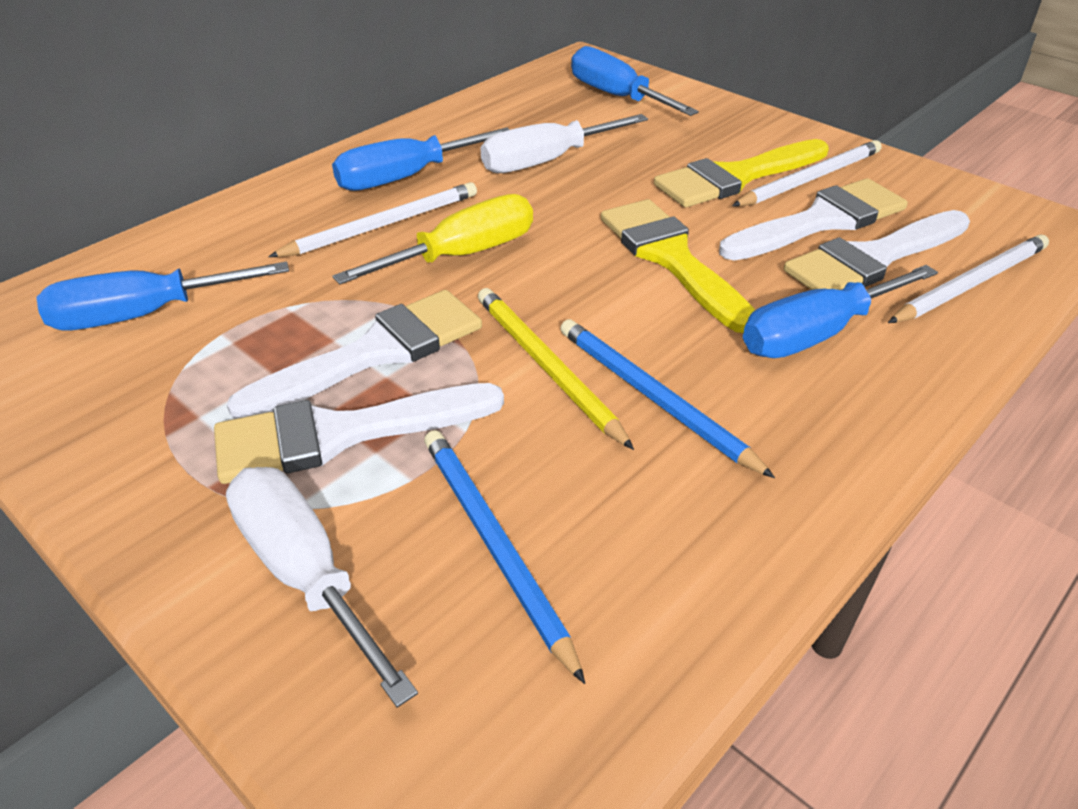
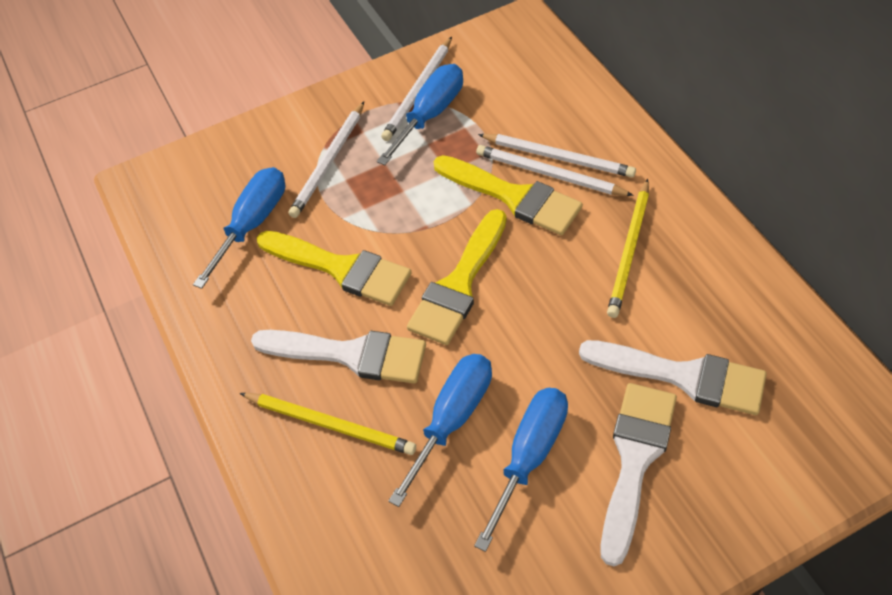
blue pencil: 2 -> 0
white brush: 4 -> 3
white pencil: 3 -> 4
white screwdriver: 2 -> 0
yellow brush: 2 -> 3
yellow pencil: 1 -> 2
yellow screwdriver: 1 -> 0

